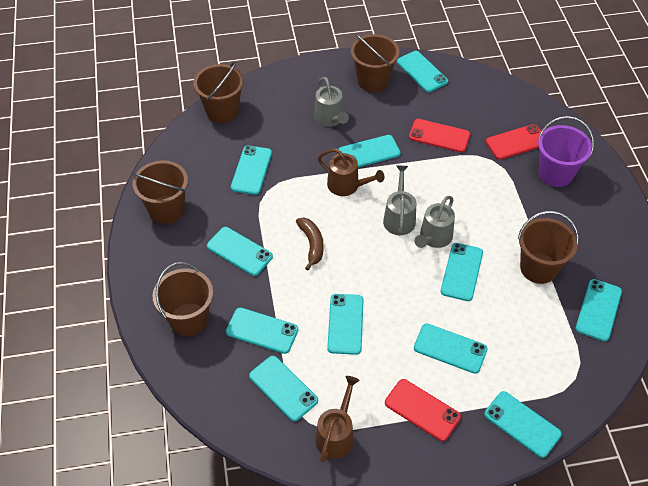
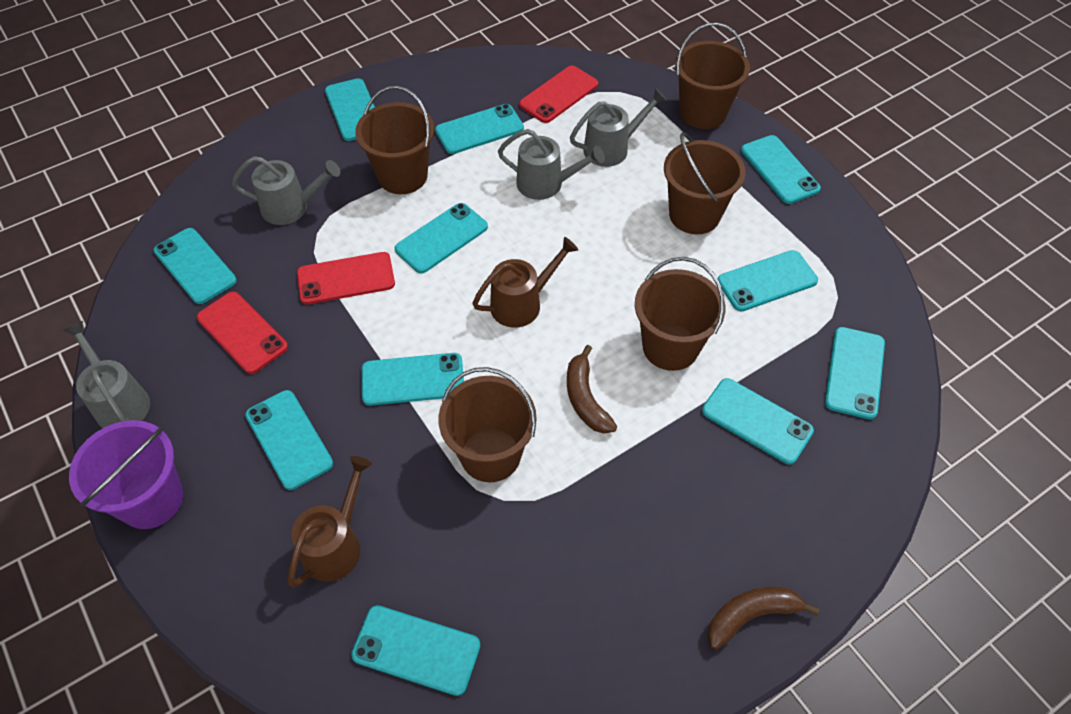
brown banana: 1 -> 2
grey watering can: 3 -> 4

